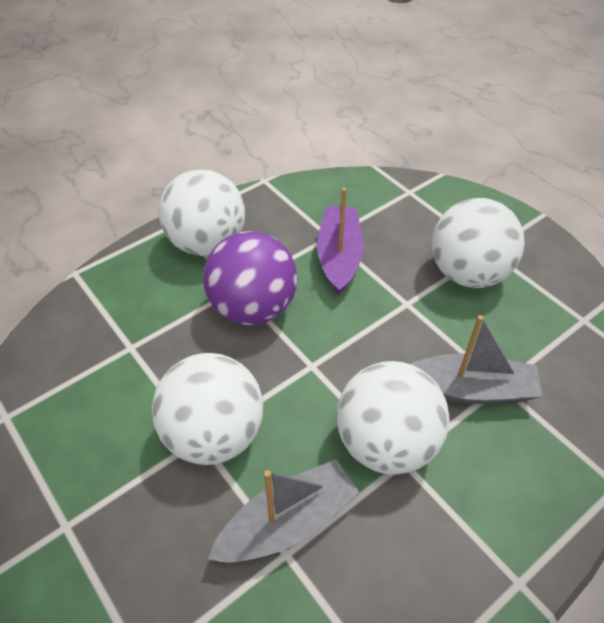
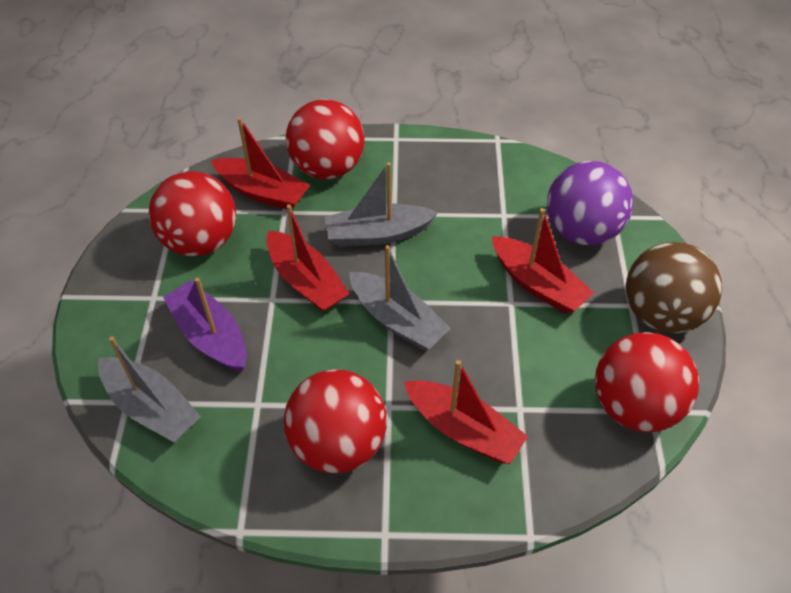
brown ball: 0 -> 1
grey boat: 2 -> 3
red ball: 0 -> 4
red boat: 0 -> 4
white ball: 4 -> 0

